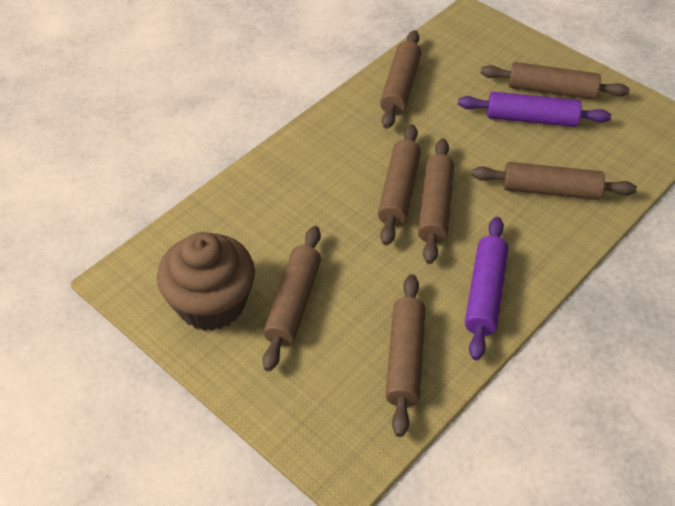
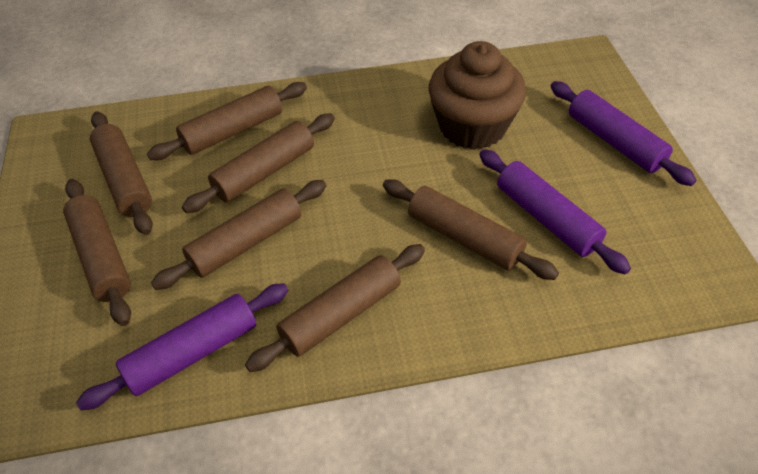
purple rolling pin: 2 -> 3

